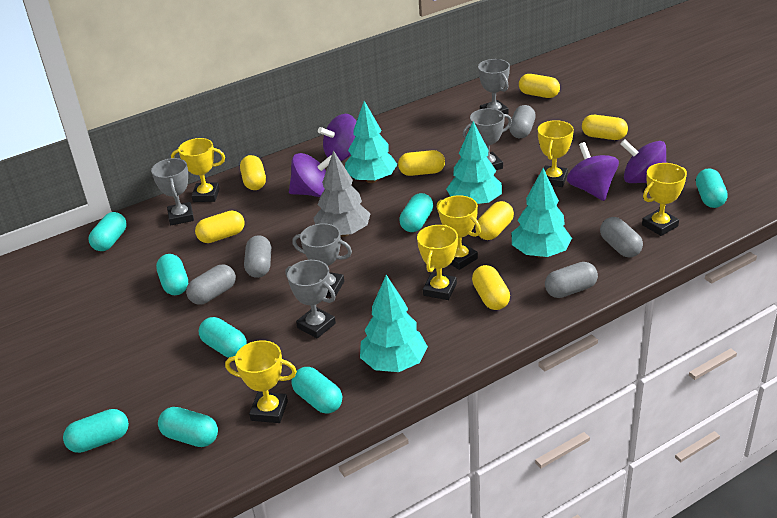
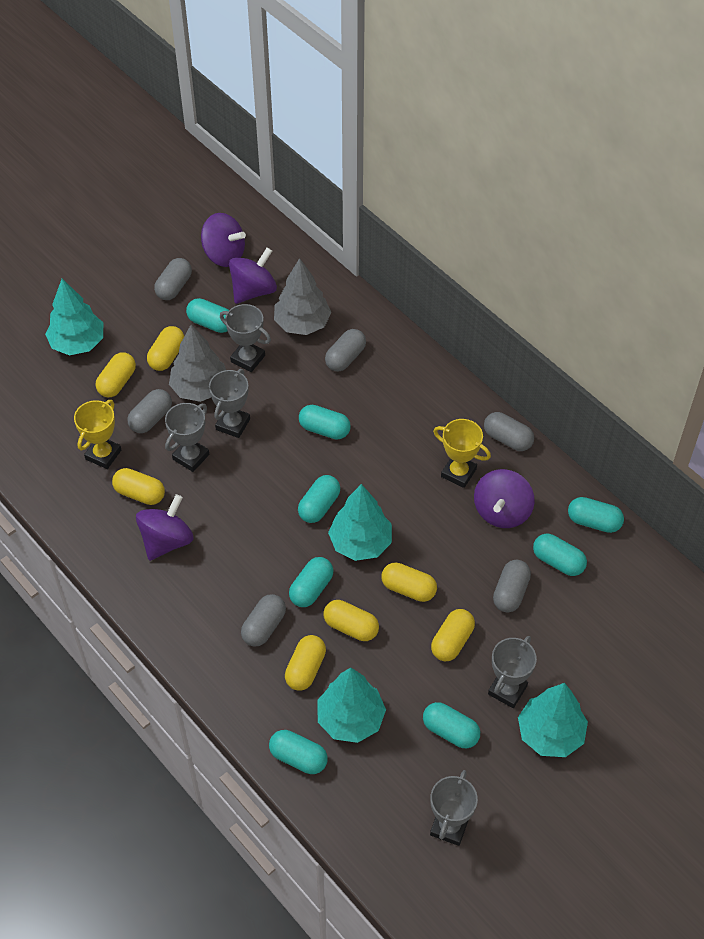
grey capsule: 5 -> 6
grey tree: 1 -> 2
yellow trophy: 6 -> 2

